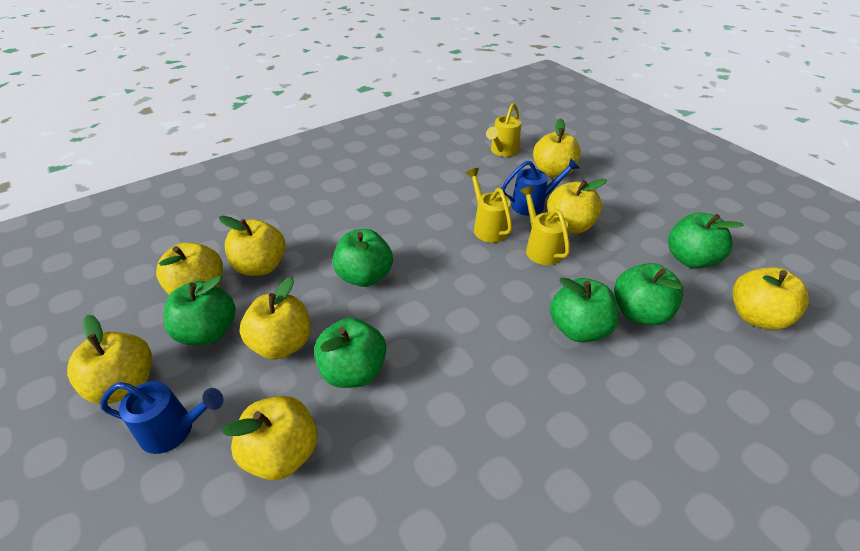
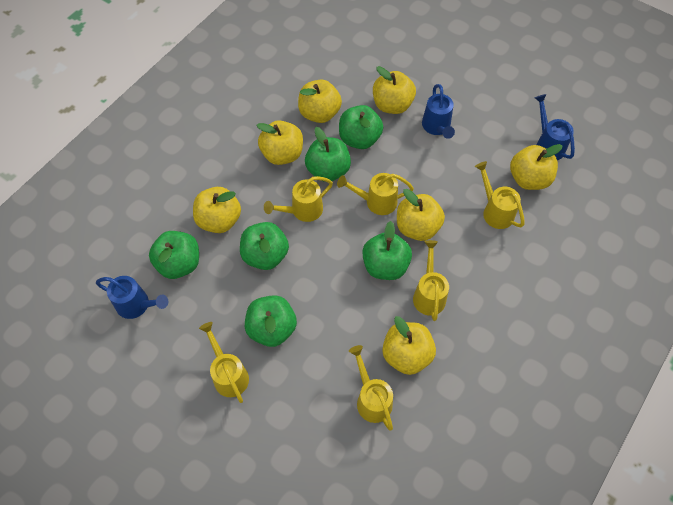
blue watering can: 2 -> 3
yellow apple: 8 -> 7
yellow watering can: 3 -> 6

